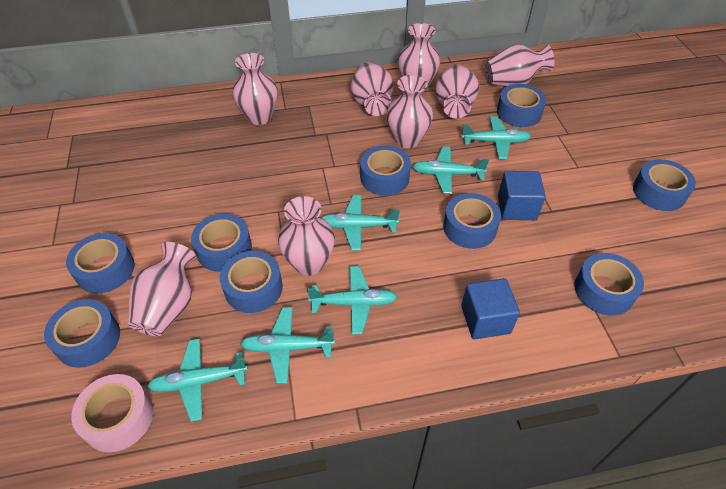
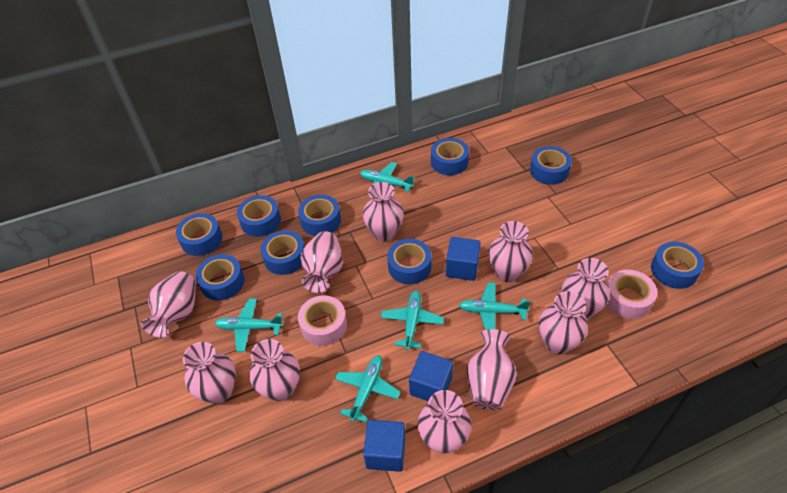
blue cube: 2 -> 3
pink tape: 1 -> 2
pink vase: 8 -> 10
turquoise plane: 6 -> 5

